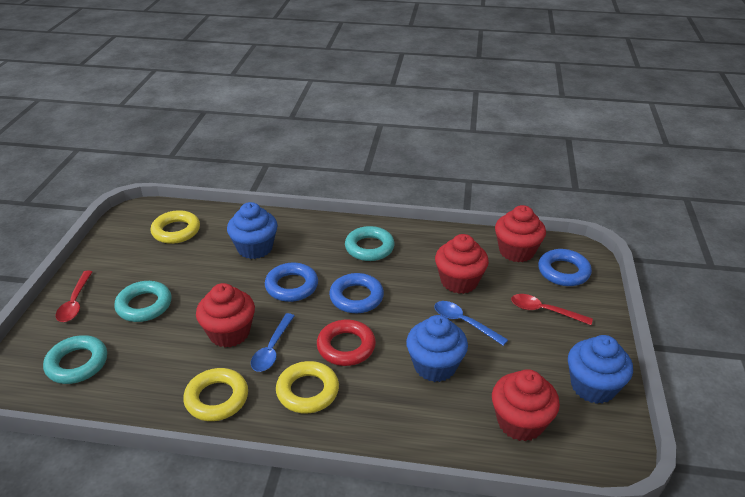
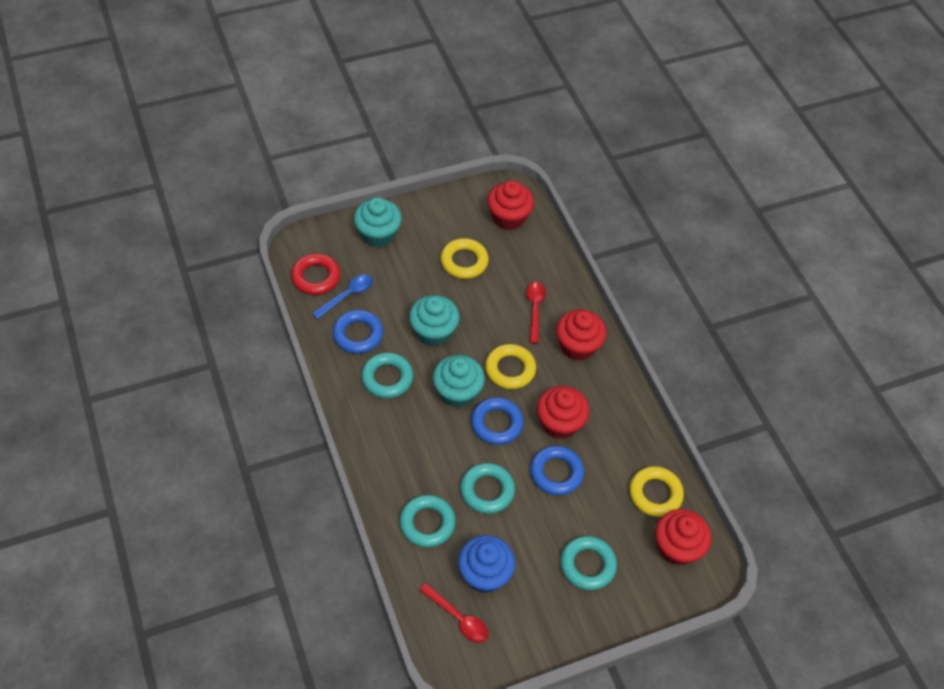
blue cupcake: 3 -> 1
blue spoon: 2 -> 1
turquoise cupcake: 0 -> 3
turquoise ring: 3 -> 4

